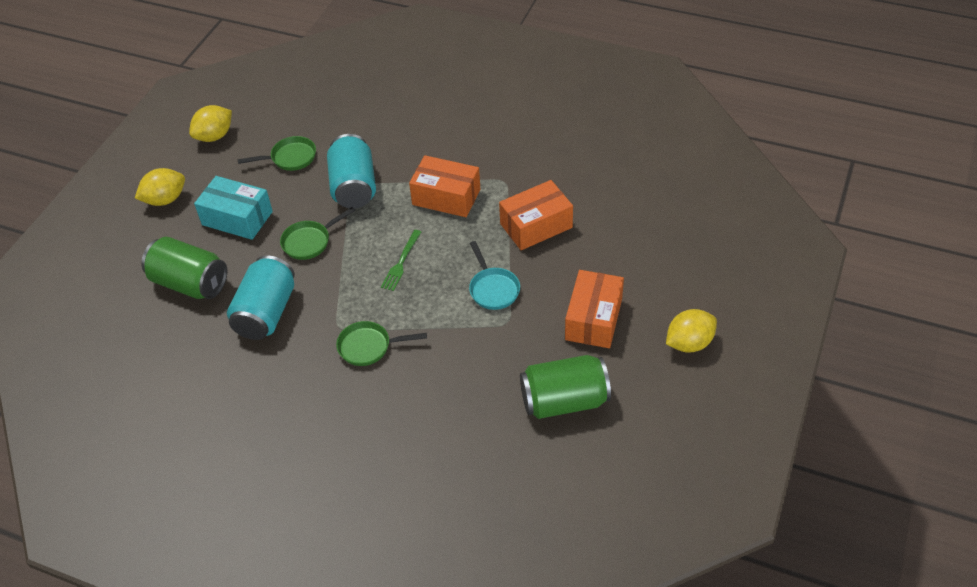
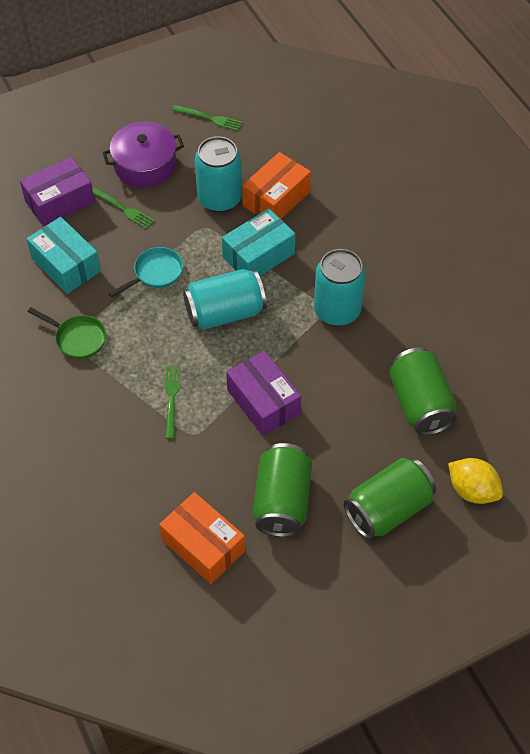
green can: 2 -> 3
green fork: 1 -> 3
green pan: 3 -> 1
orange box: 3 -> 2
purple box: 0 -> 2
purple pot: 0 -> 1
turquoise box: 1 -> 2
turquoise can: 2 -> 3
yellow lemon: 3 -> 1

